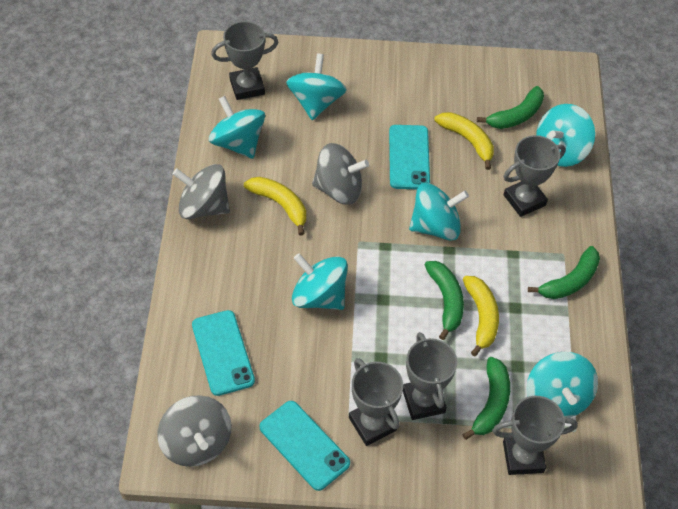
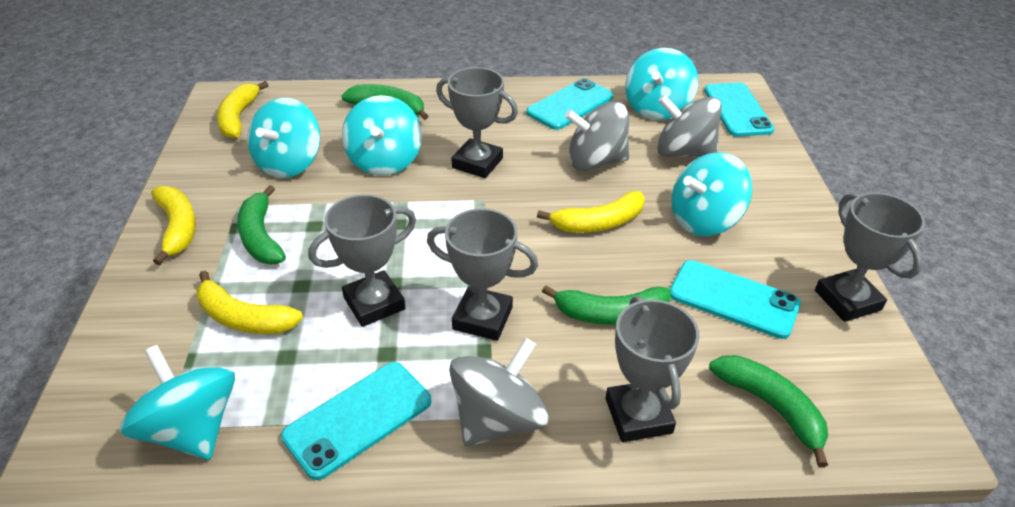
turquoise phone: 3 -> 4
turquoise spinning top: 6 -> 5
yellow banana: 3 -> 4

